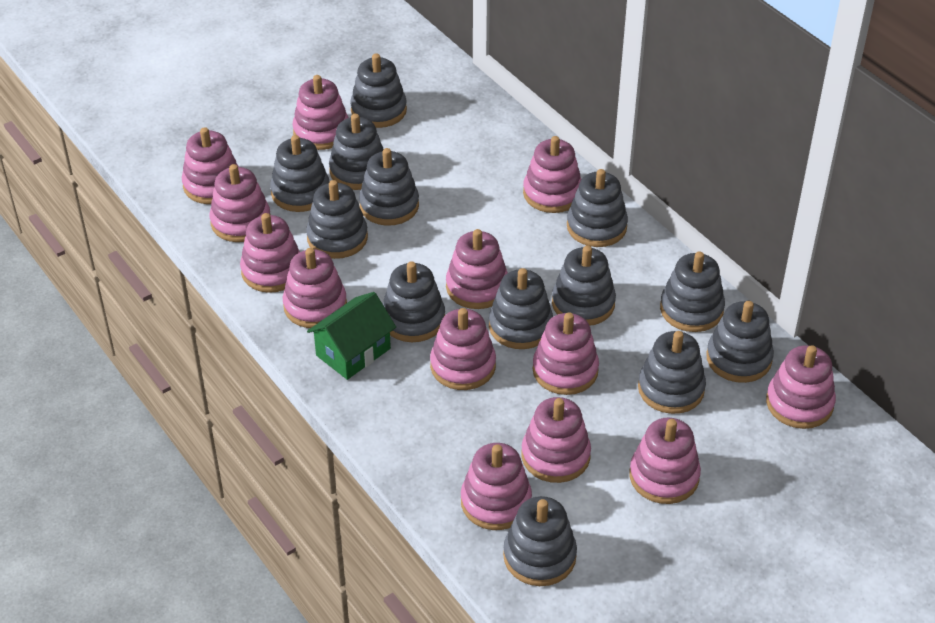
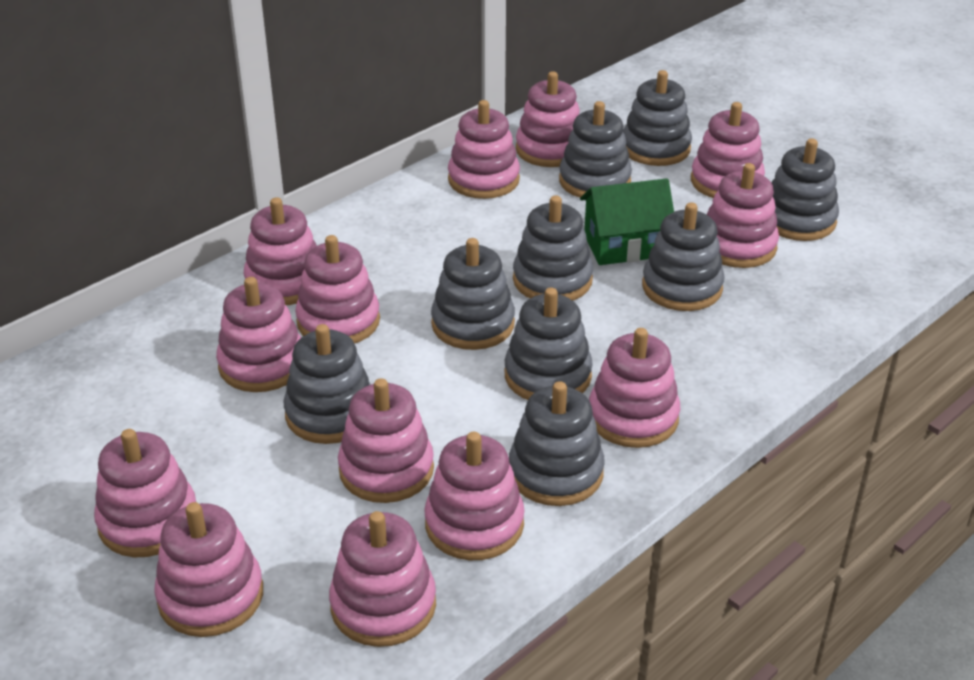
grey stacking toy: 13 -> 9

